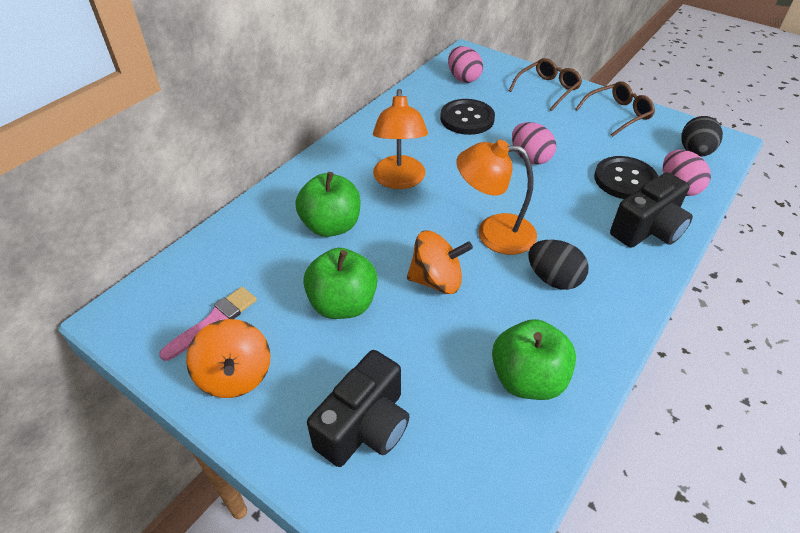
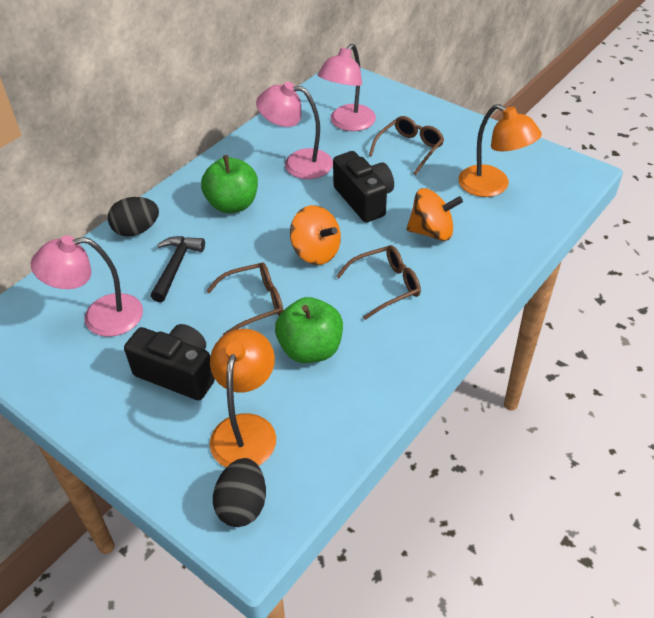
black button: 2 -> 0
black hammer: 0 -> 1
brown glasses: 2 -> 3
green apple: 3 -> 2
pink brush: 1 -> 0
pink egg: 3 -> 0
pink lamp: 0 -> 3

